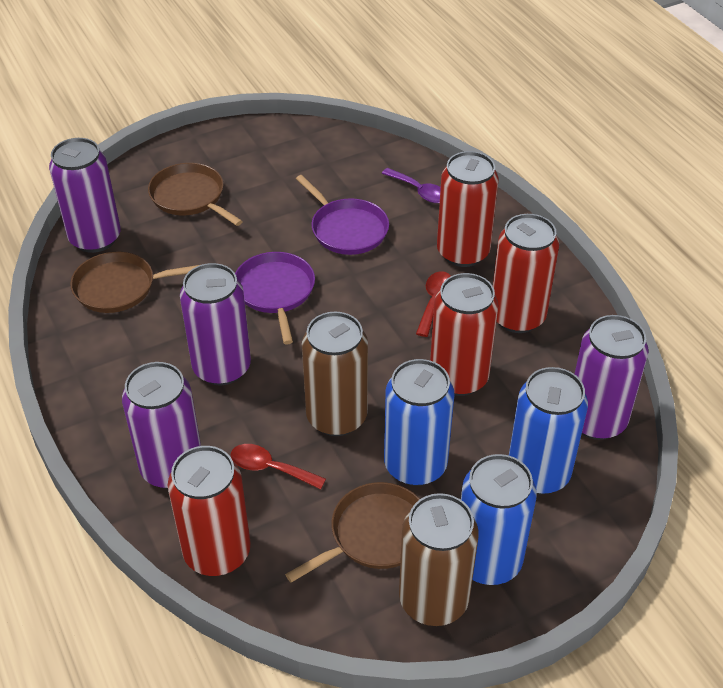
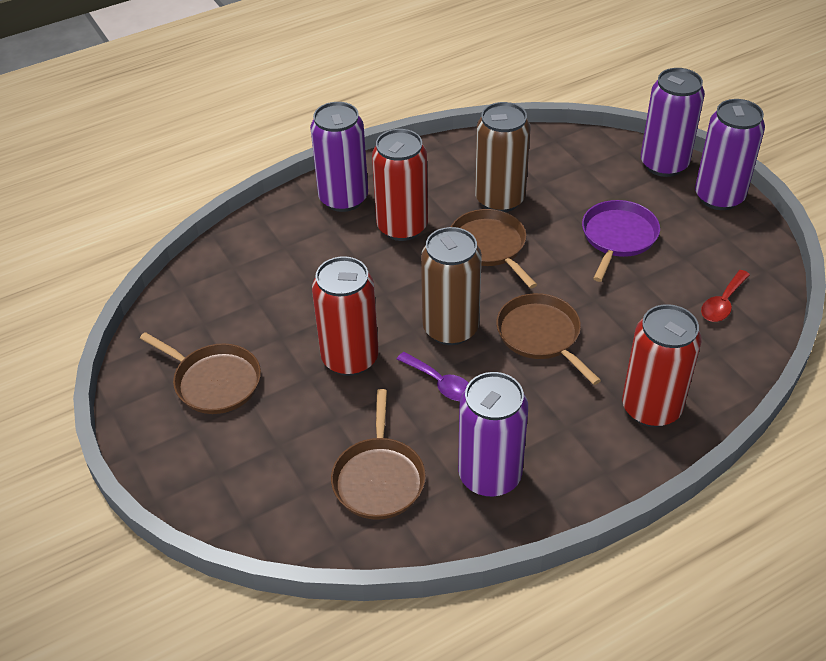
blue can: 3 -> 0
brown pan: 3 -> 4
purple pan: 2 -> 1
red can: 4 -> 3
red spoon: 2 -> 1

